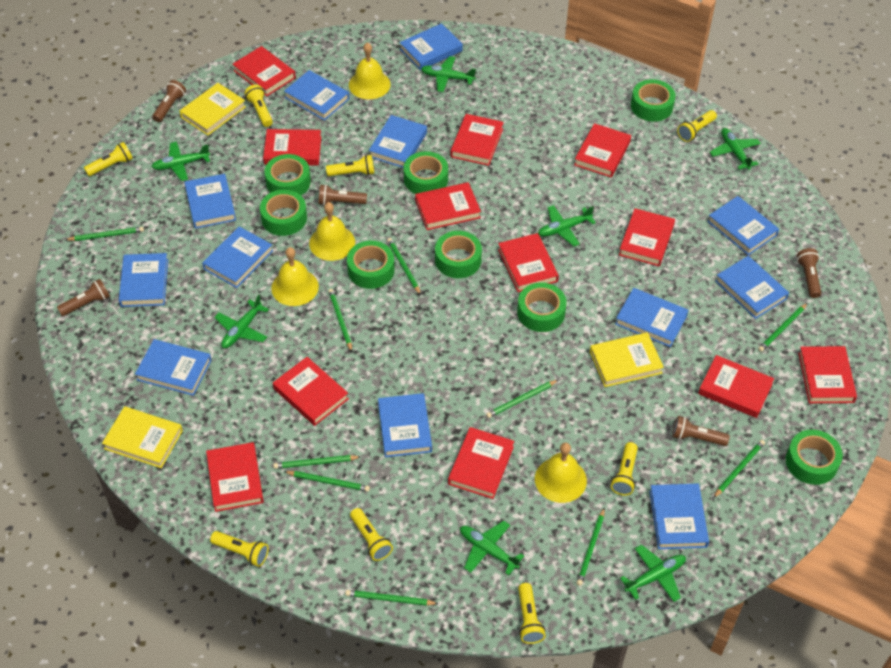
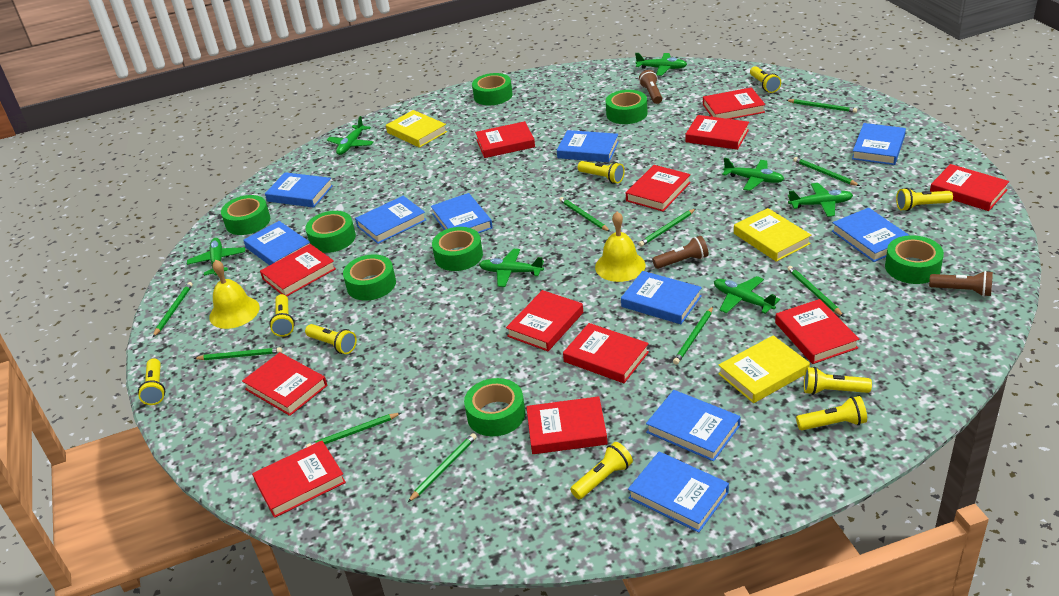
blue book: 12 -> 10
brown flashlight: 5 -> 3
yellow bell: 4 -> 2
yellow flashlight: 8 -> 9

